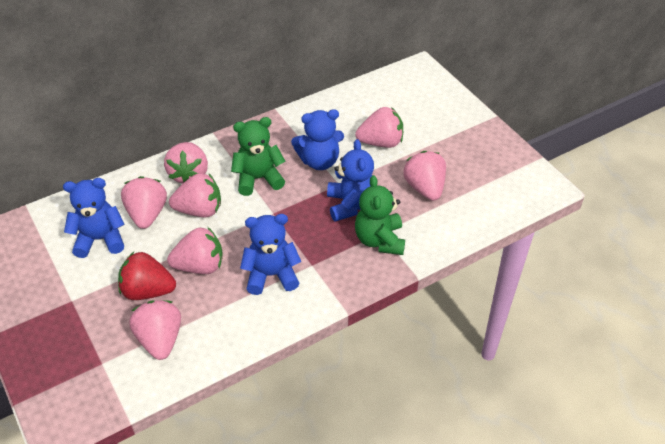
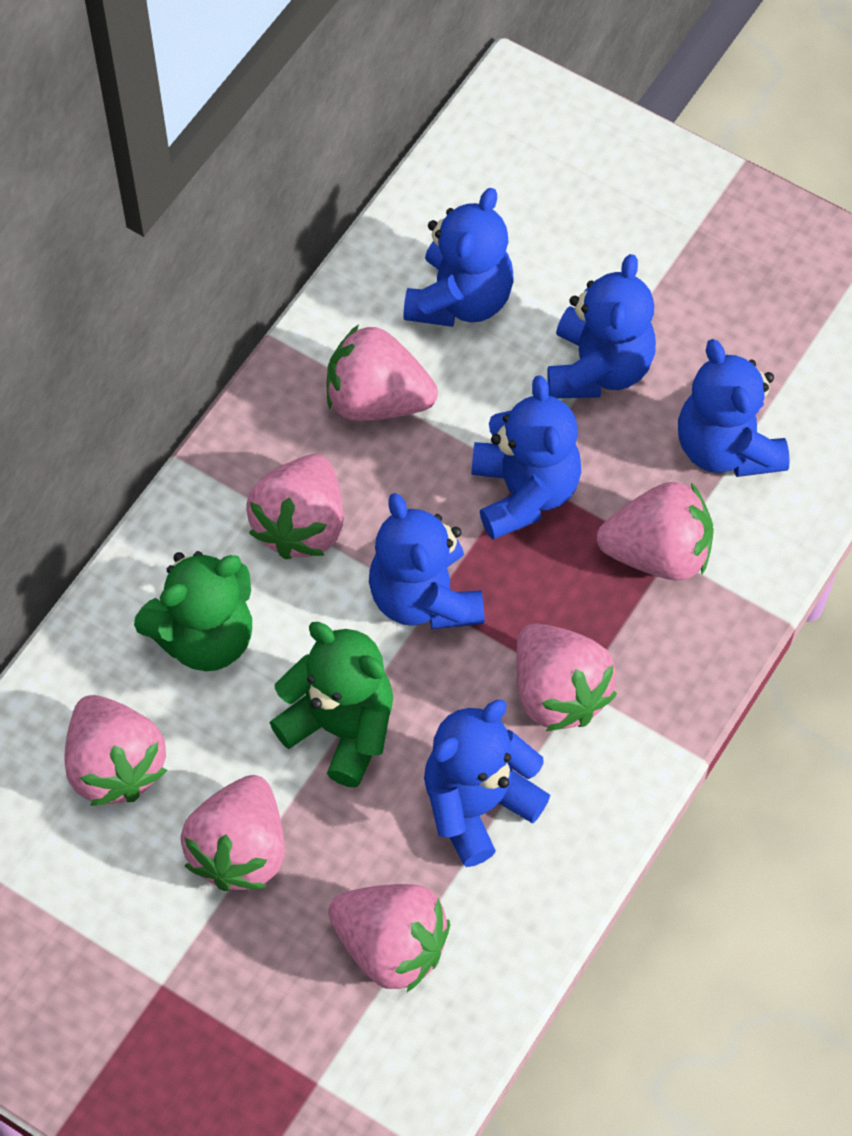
blue teddy bear: 4 -> 6
red strawberry: 1 -> 0

